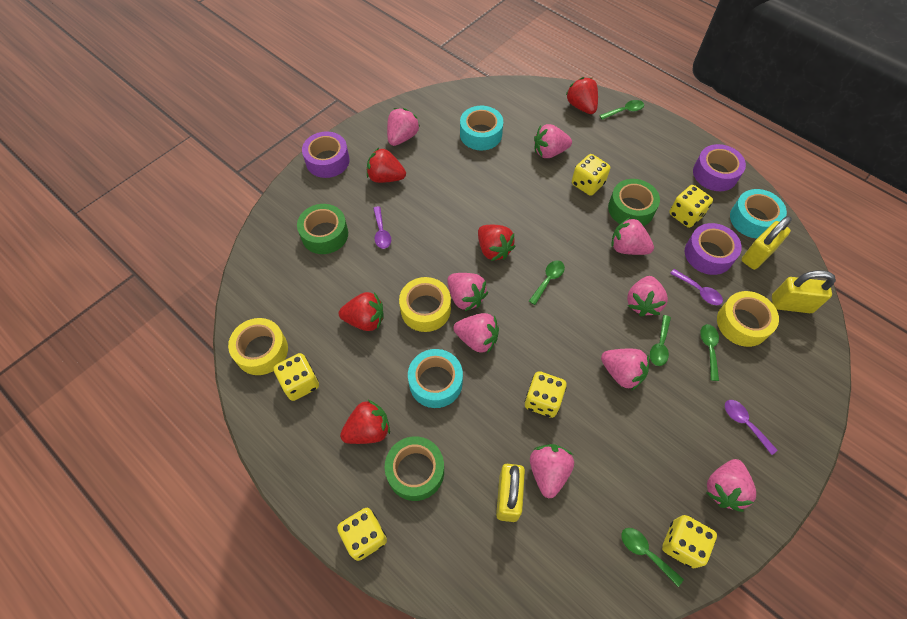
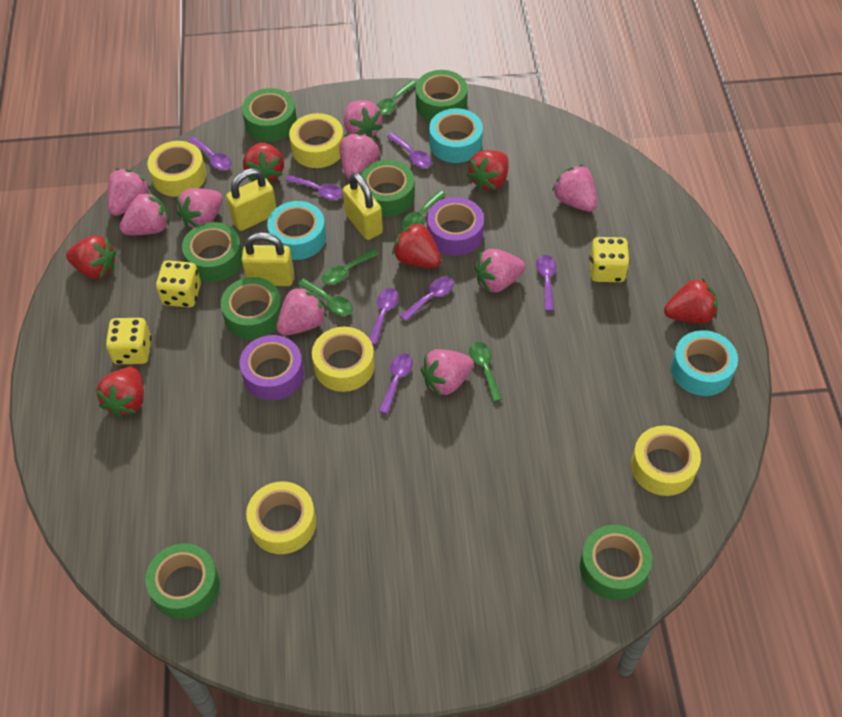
green tape: 3 -> 7
purple spoon: 3 -> 7
purple tape: 3 -> 2
red strawberry: 5 -> 6
yellow dice: 6 -> 3
yellow tape: 3 -> 5

